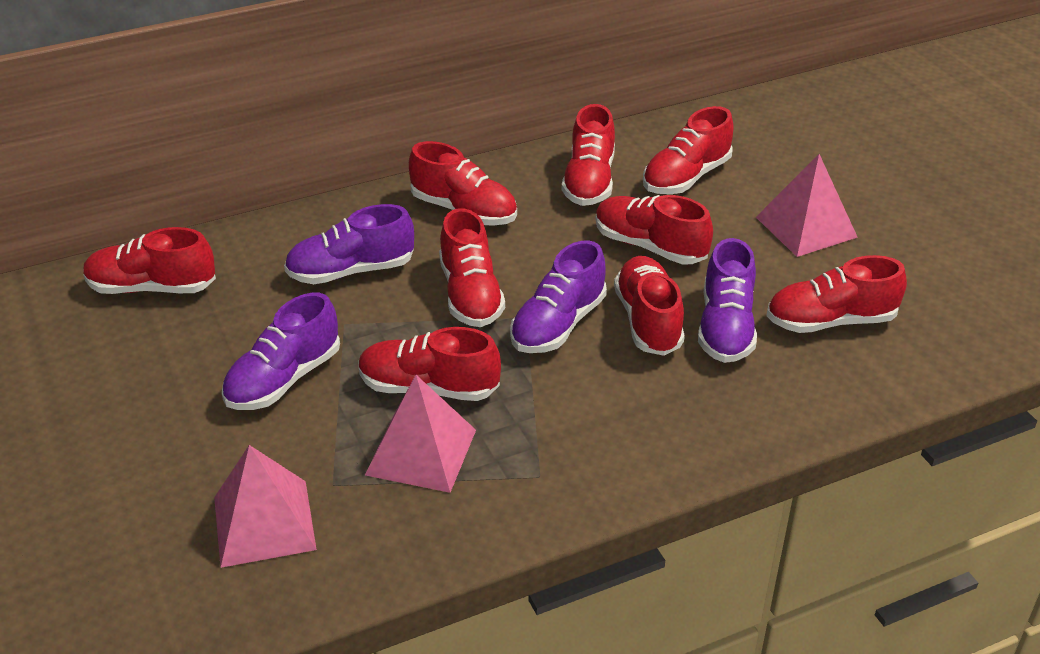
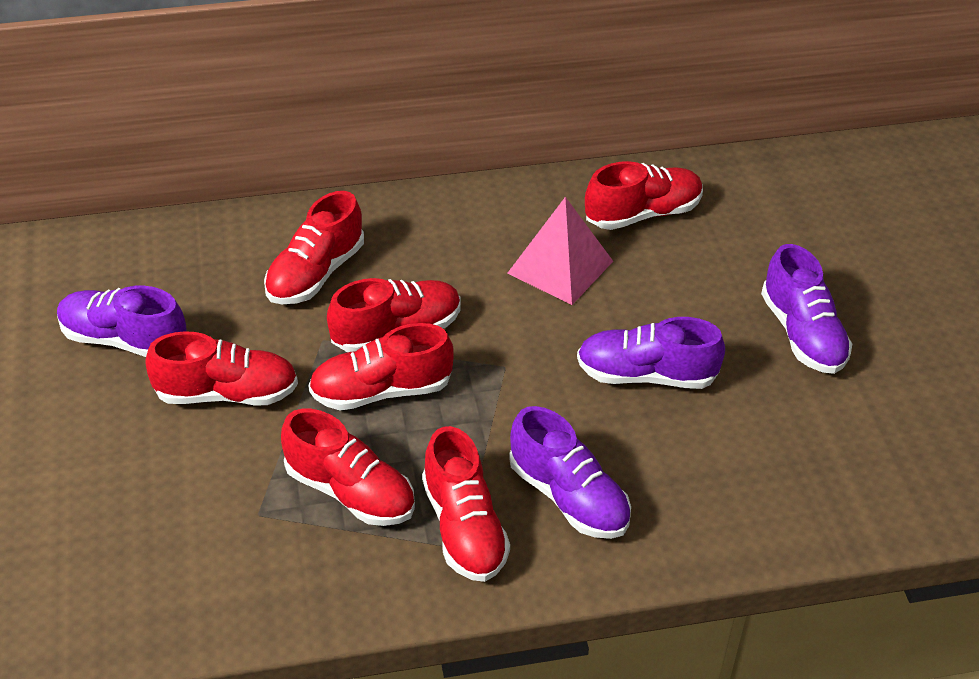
pink pyramid: 3 -> 1
red shoe: 9 -> 7

